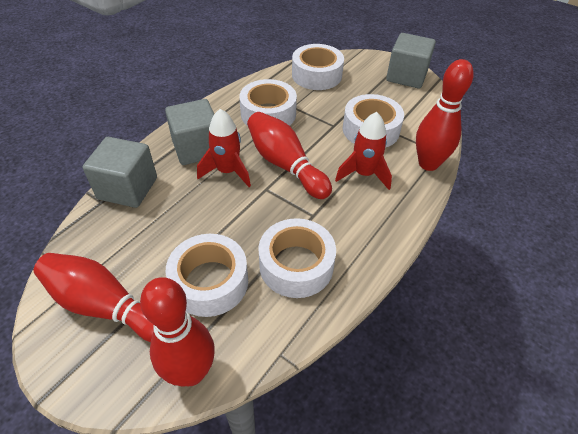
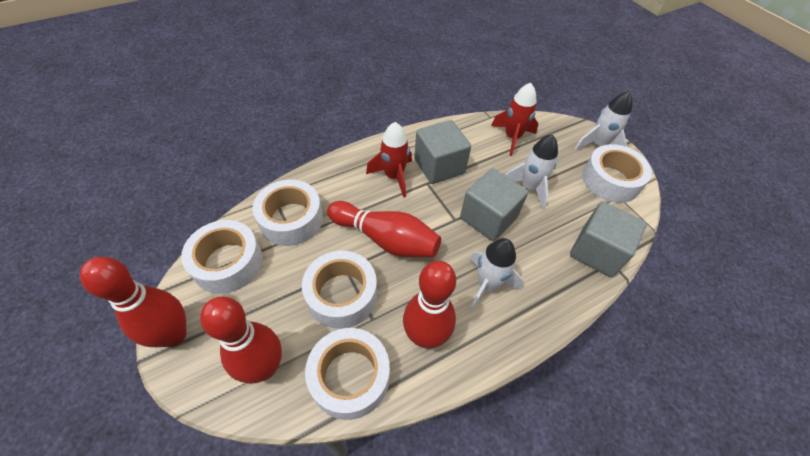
white rocket: 0 -> 3

